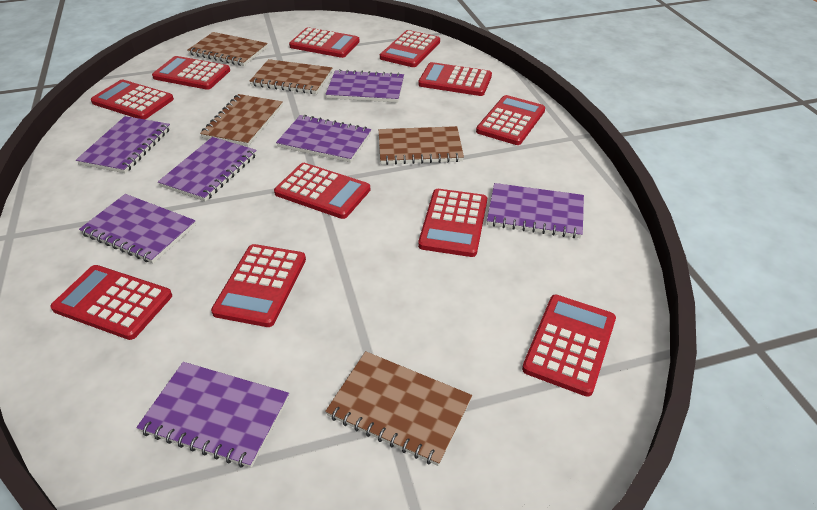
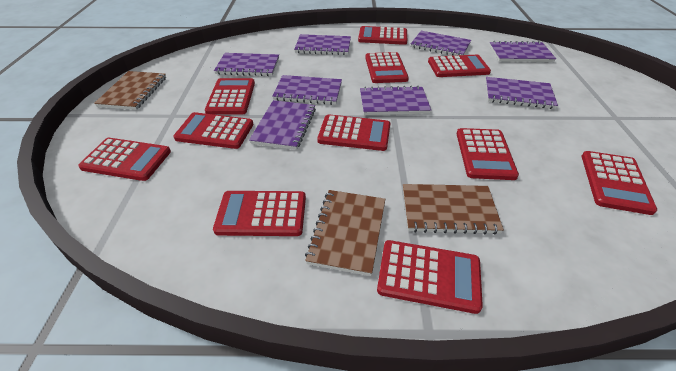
brown notebook: 5 -> 3
purple notebook: 7 -> 8

